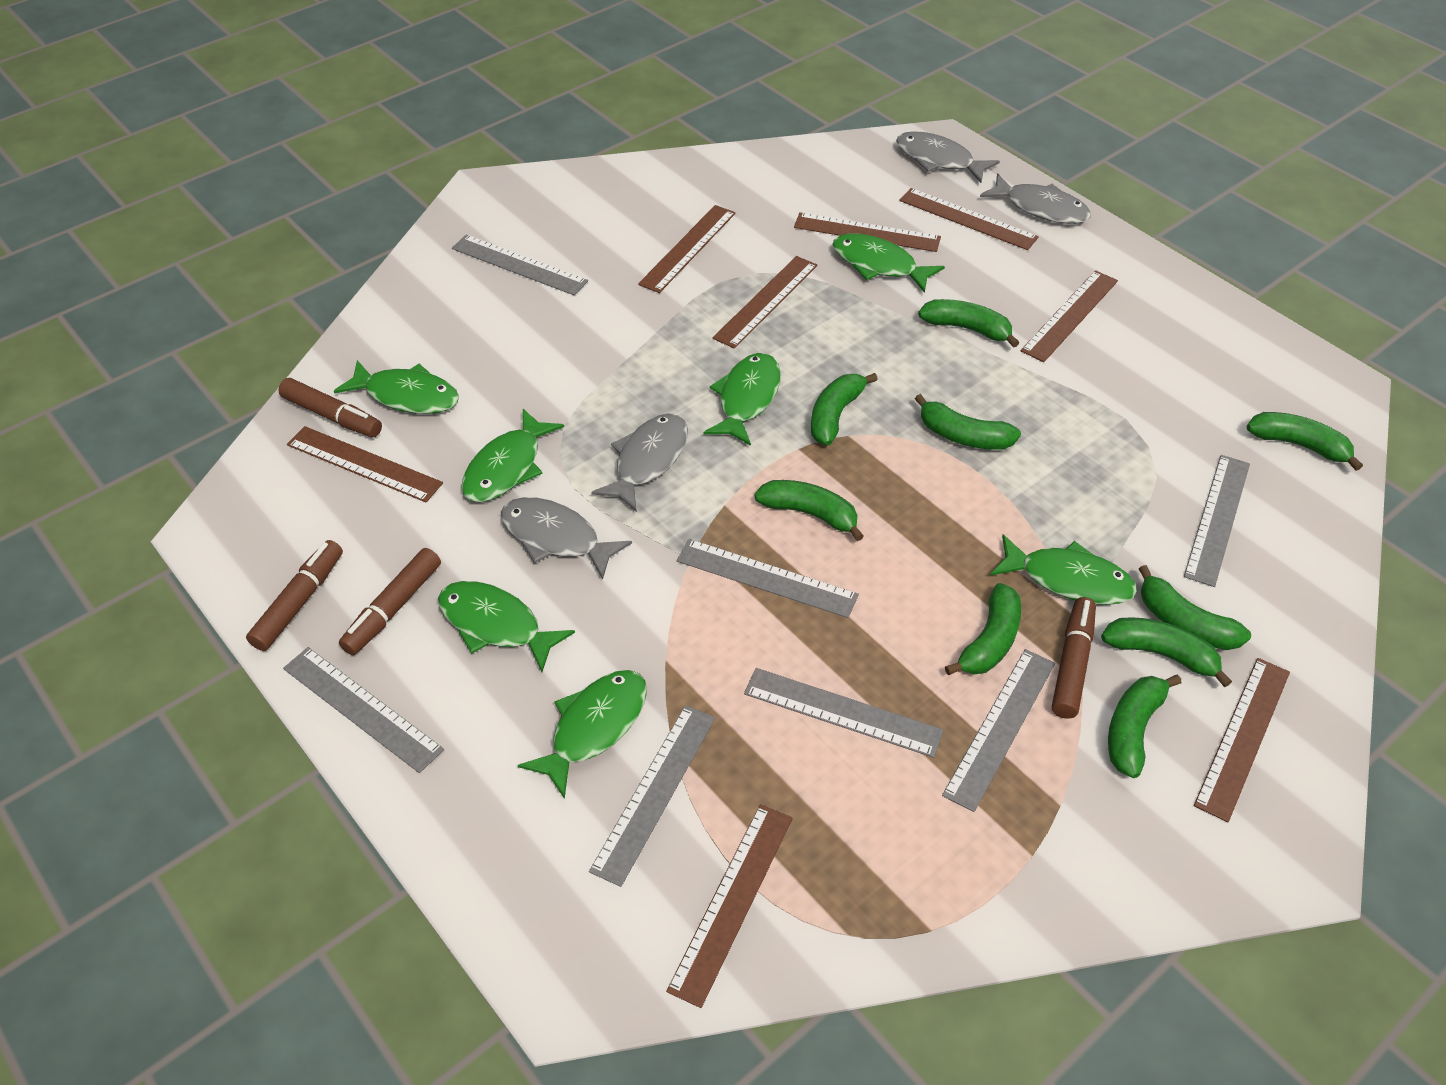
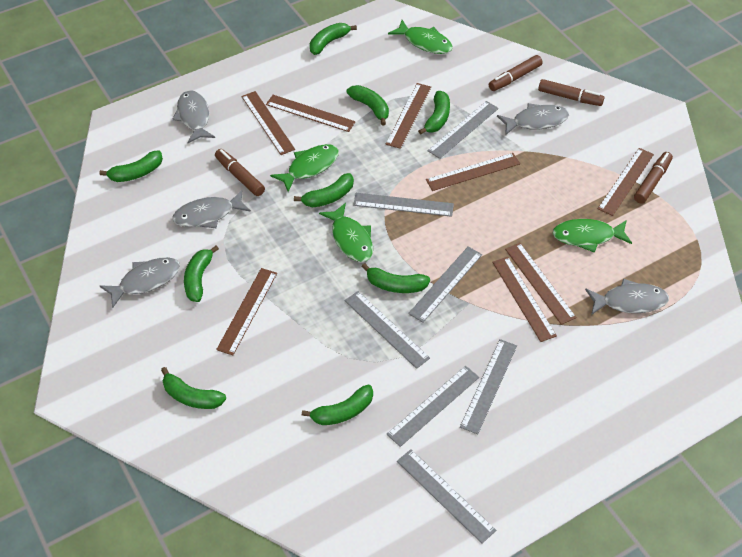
green fish: 7 -> 4
grey fish: 4 -> 5

